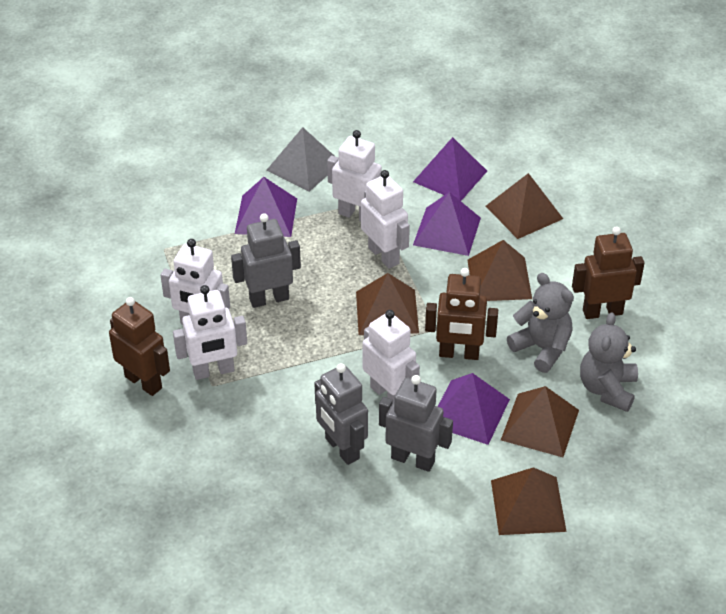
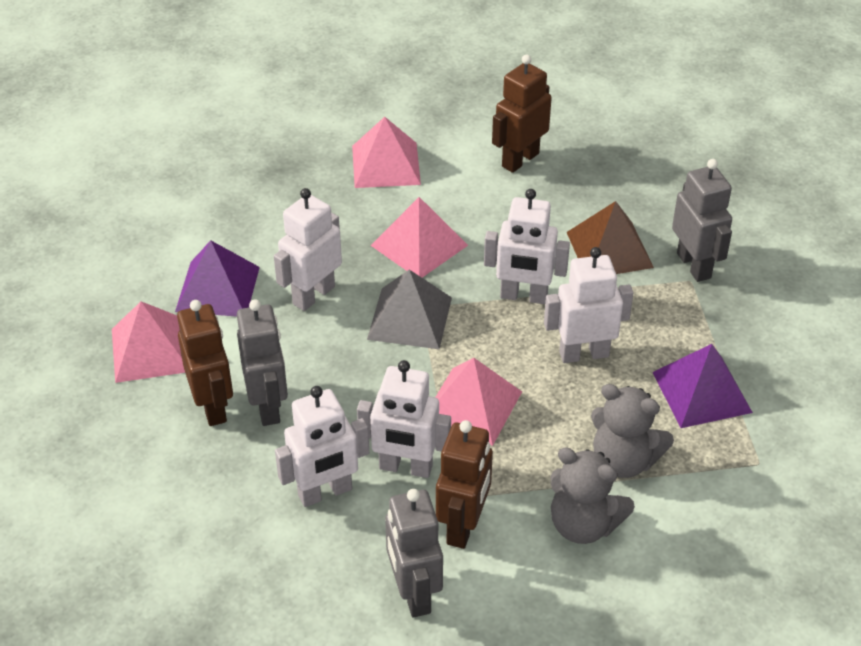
brown pyramid: 5 -> 1
pink pyramid: 0 -> 4
purple pyramid: 4 -> 2

